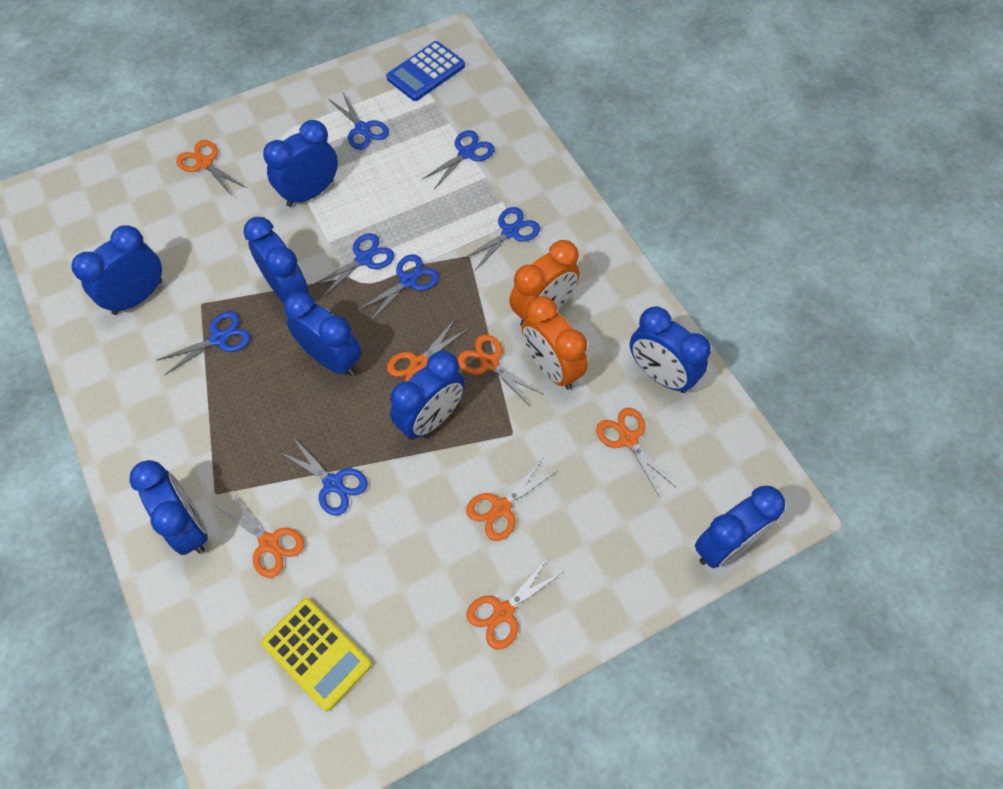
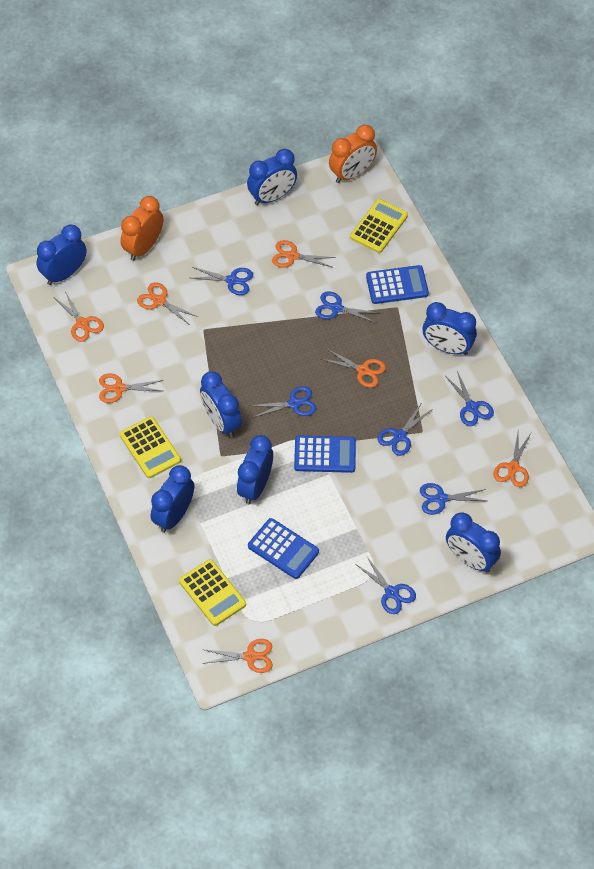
blue calculator: 1 -> 3
blue clock: 8 -> 7
yellow calculator: 1 -> 3

